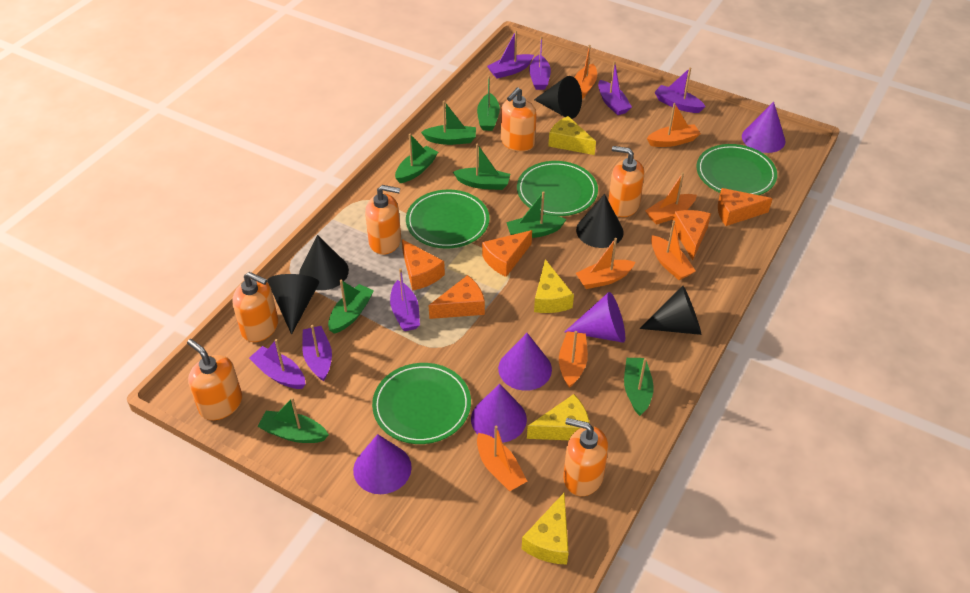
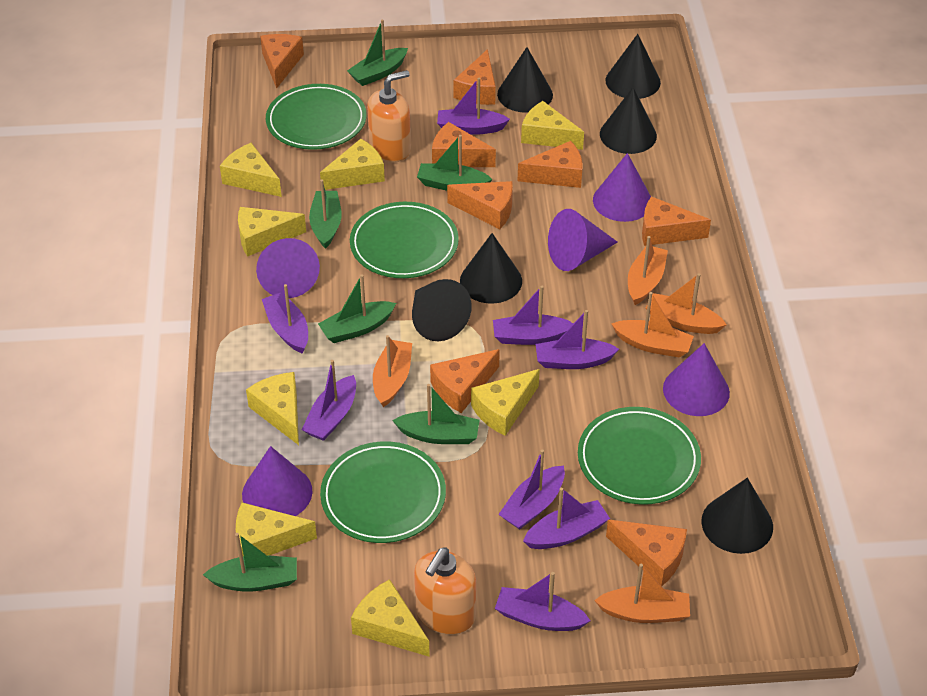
black cone: 5 -> 6
green boat: 8 -> 6
orange boat: 7 -> 5
orange cheese: 5 -> 8
orange soap dispenser: 6 -> 2
purple boat: 7 -> 8
yellow cheese: 4 -> 8

